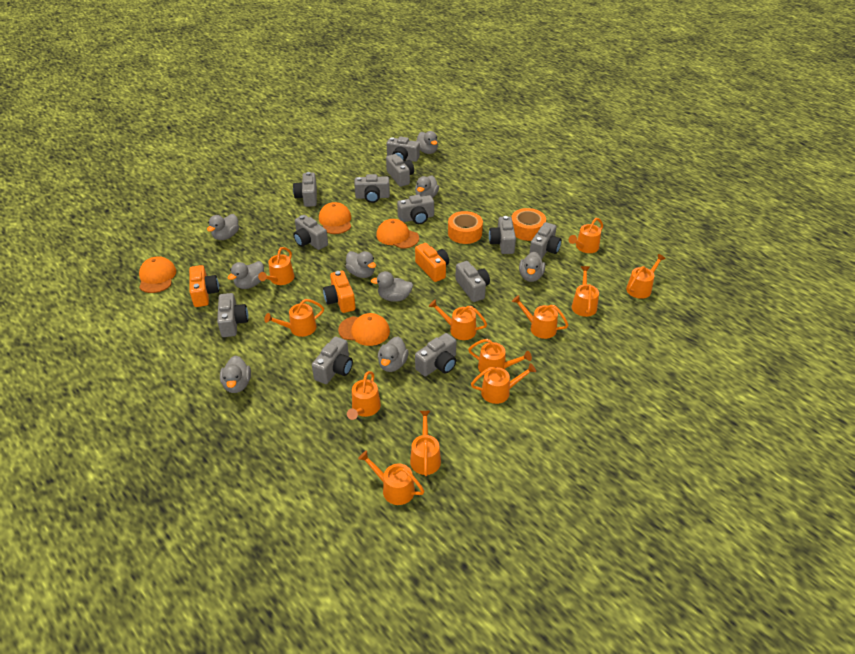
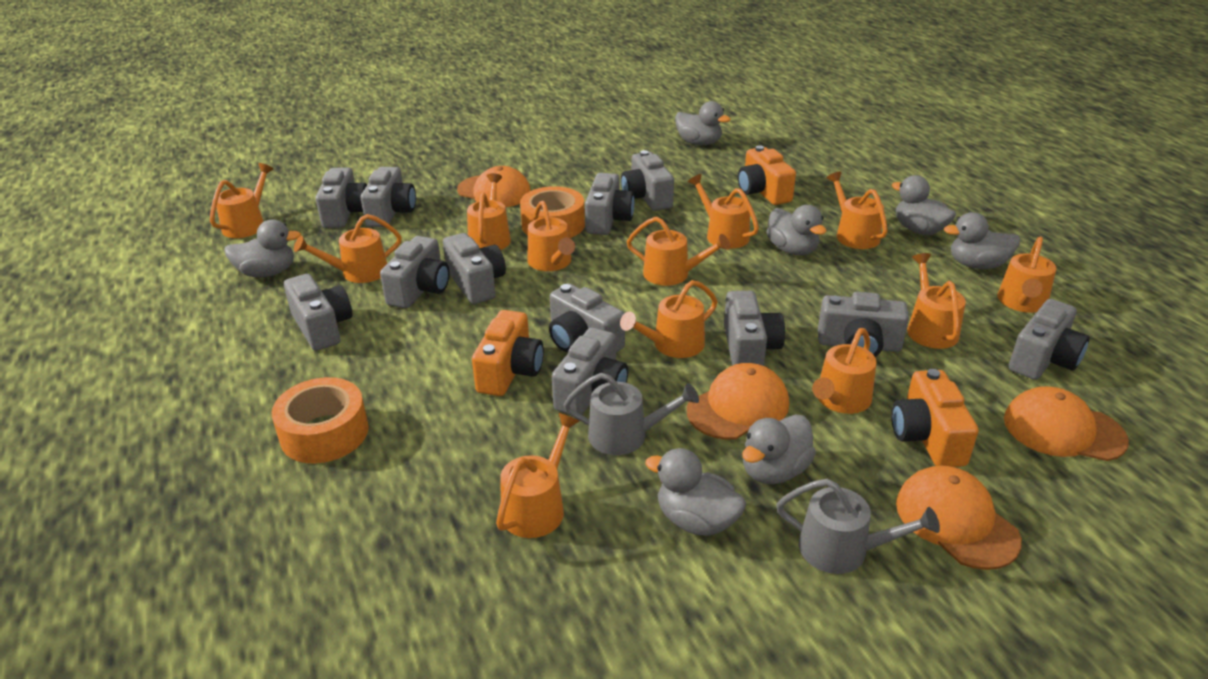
grey duck: 9 -> 7
grey watering can: 0 -> 2

